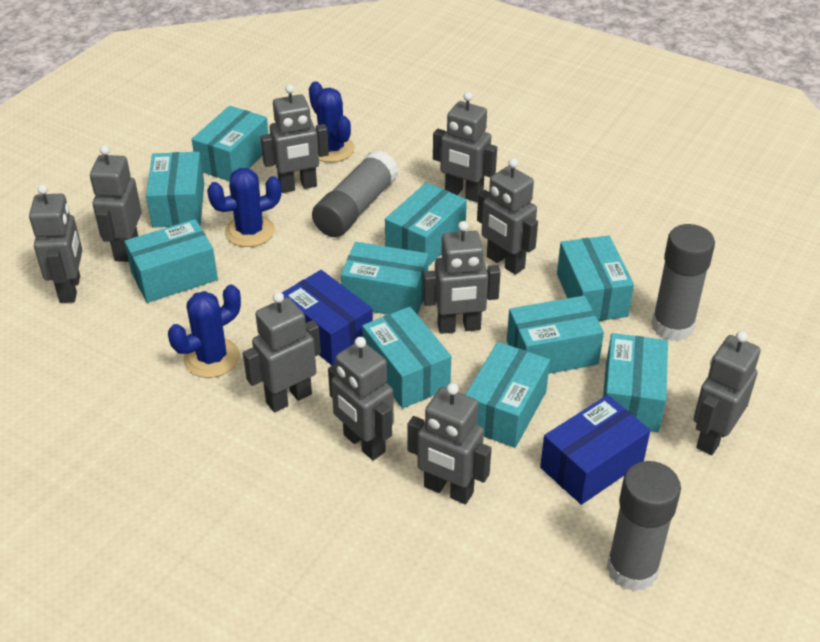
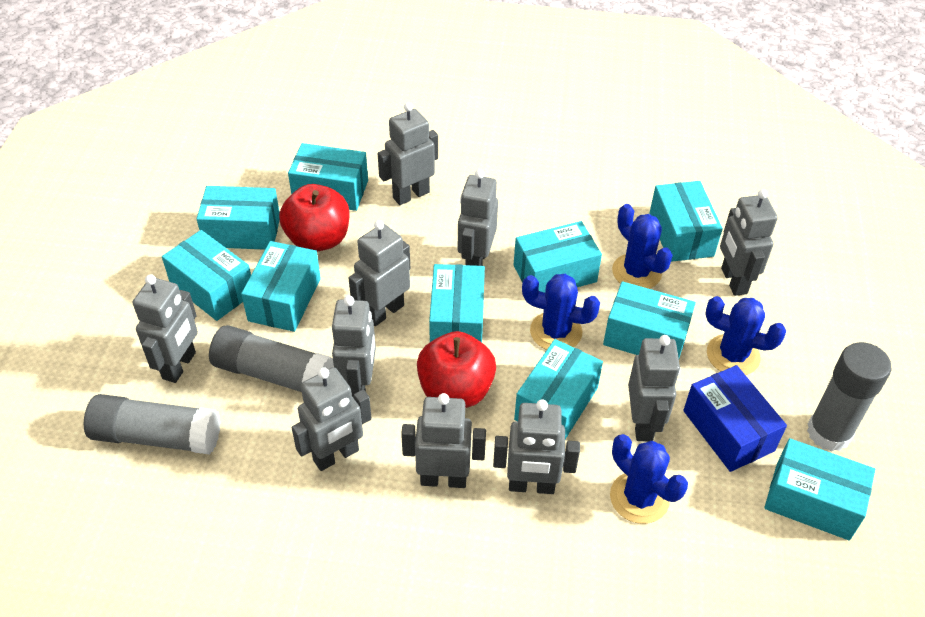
blue box: 2 -> 1
blue cactus: 3 -> 4
red apple: 0 -> 2

